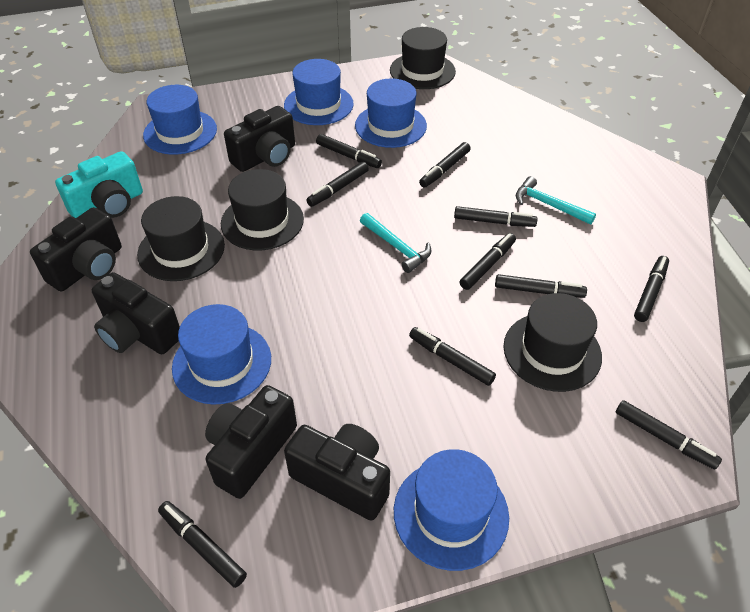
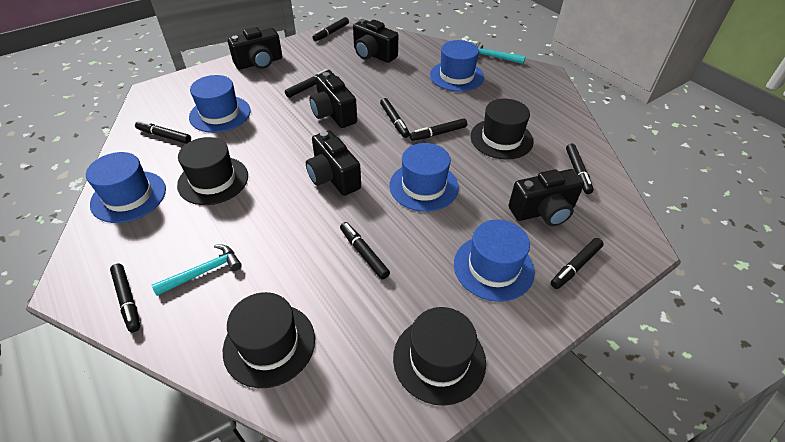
black marker: 10 -> 9
turquoise camera: 1 -> 0

